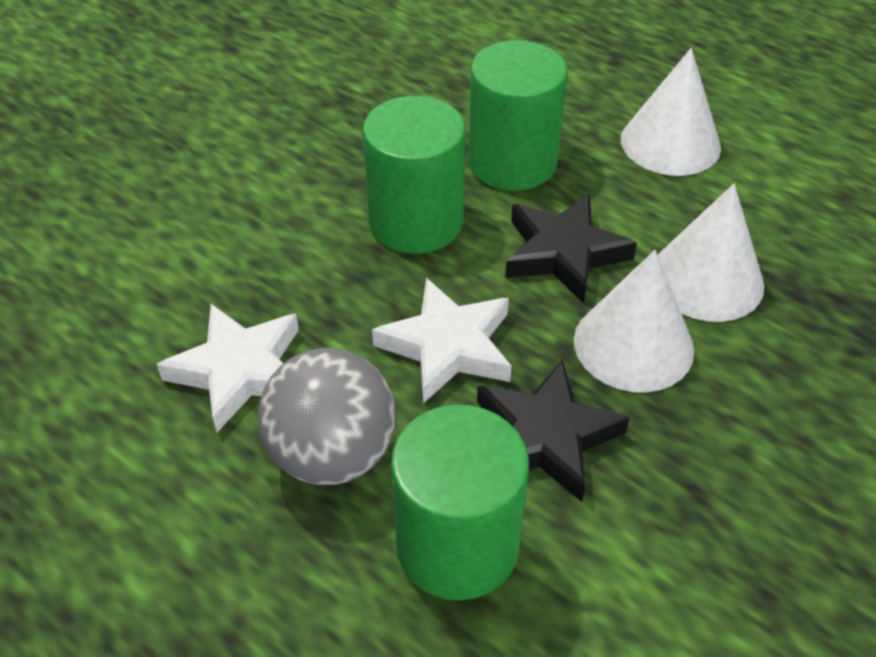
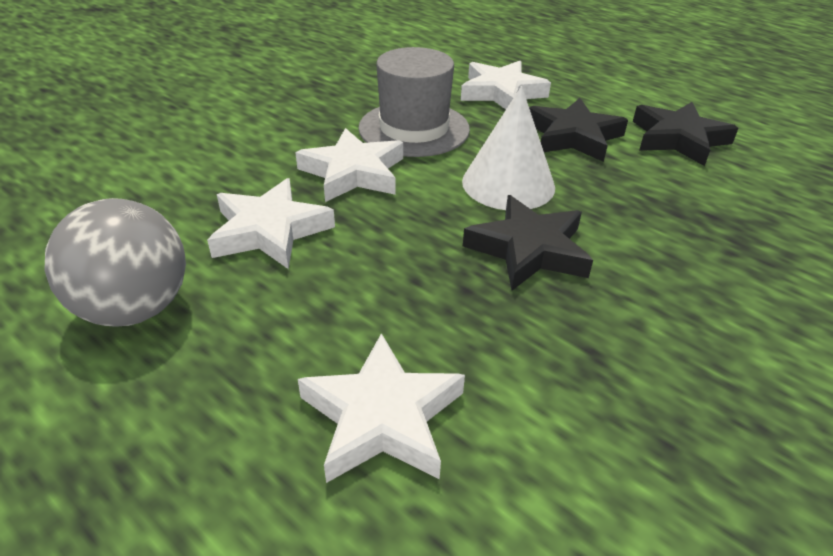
black star: 2 -> 3
green cylinder: 3 -> 0
grey hat: 0 -> 1
white cone: 3 -> 1
white star: 2 -> 4

